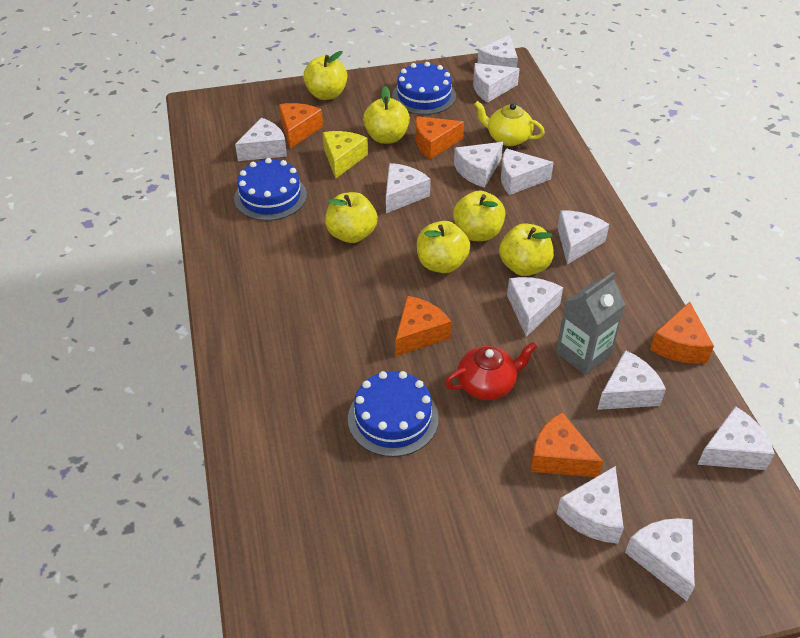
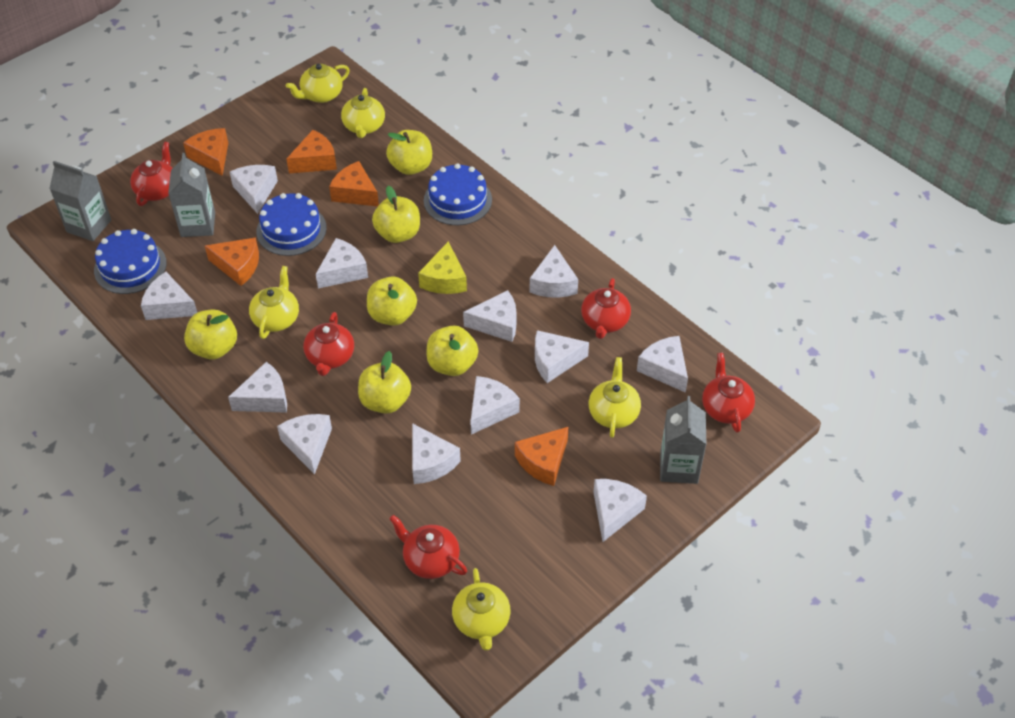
grey carton: 1 -> 3
red teapot: 1 -> 5
yellow teapot: 1 -> 5

